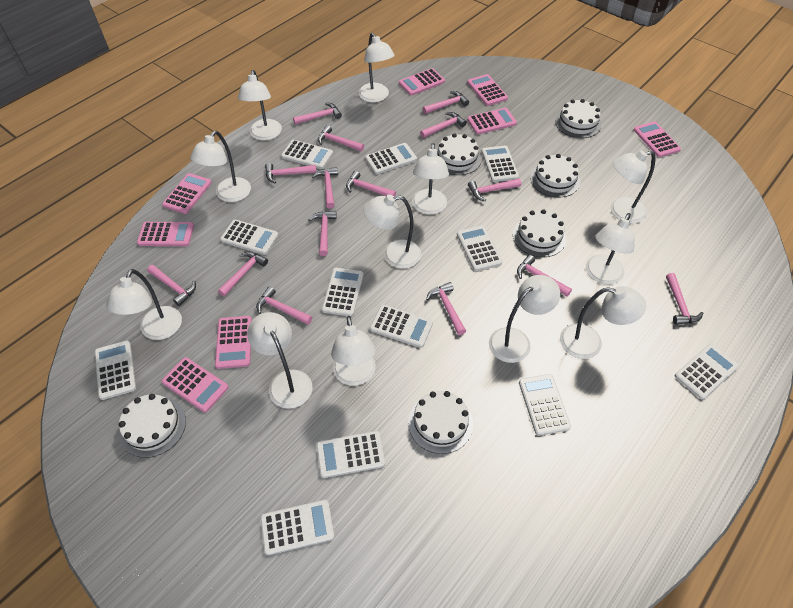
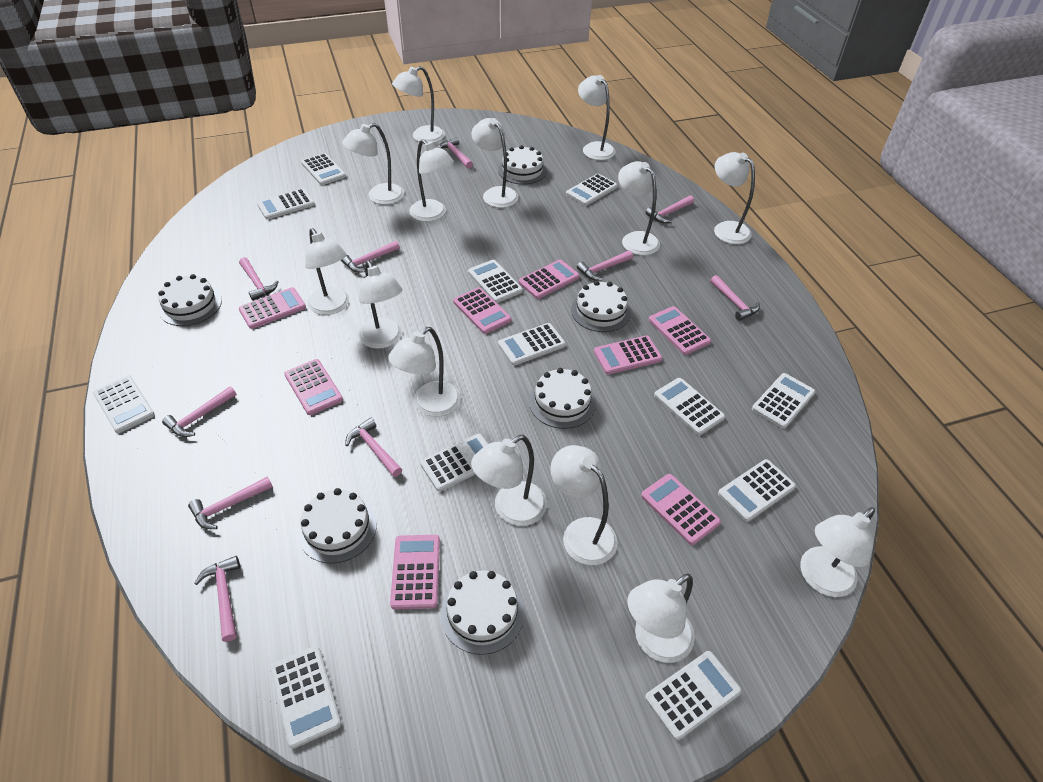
pink hammer: 15 -> 10
white lamp: 12 -> 14

